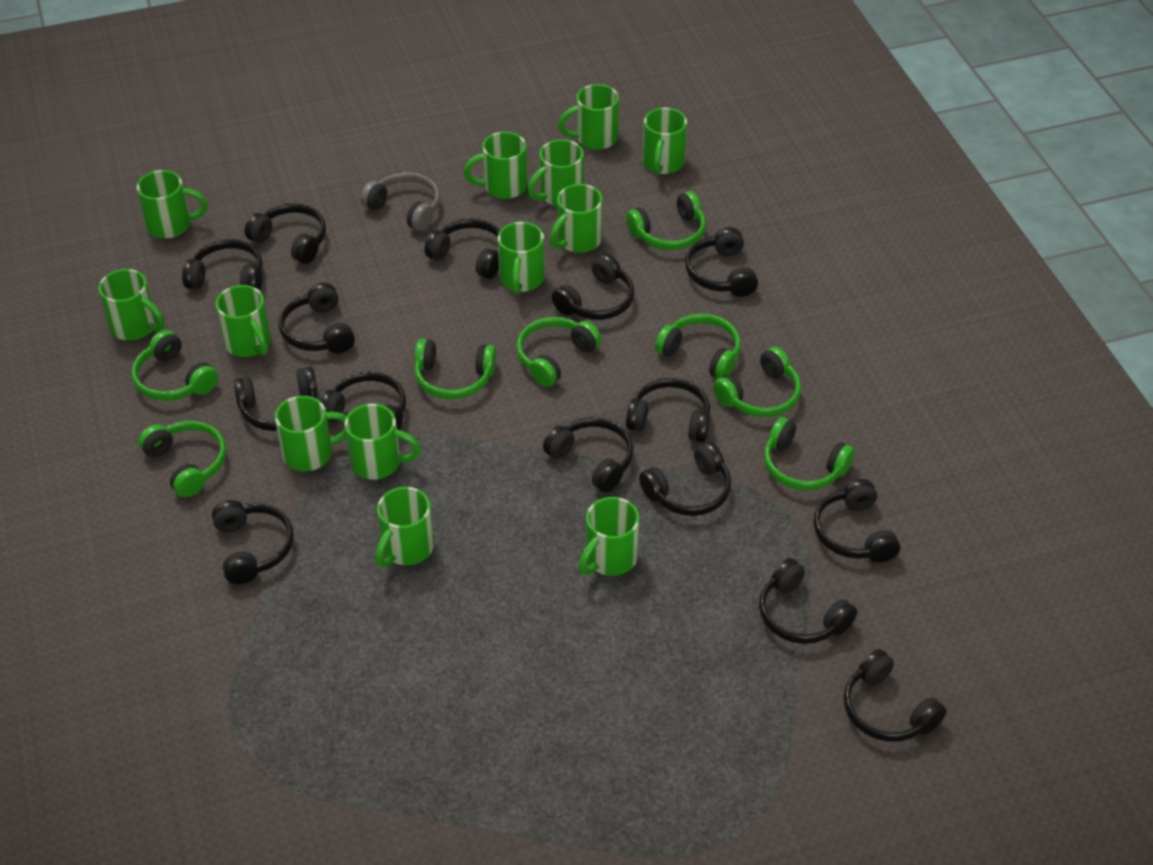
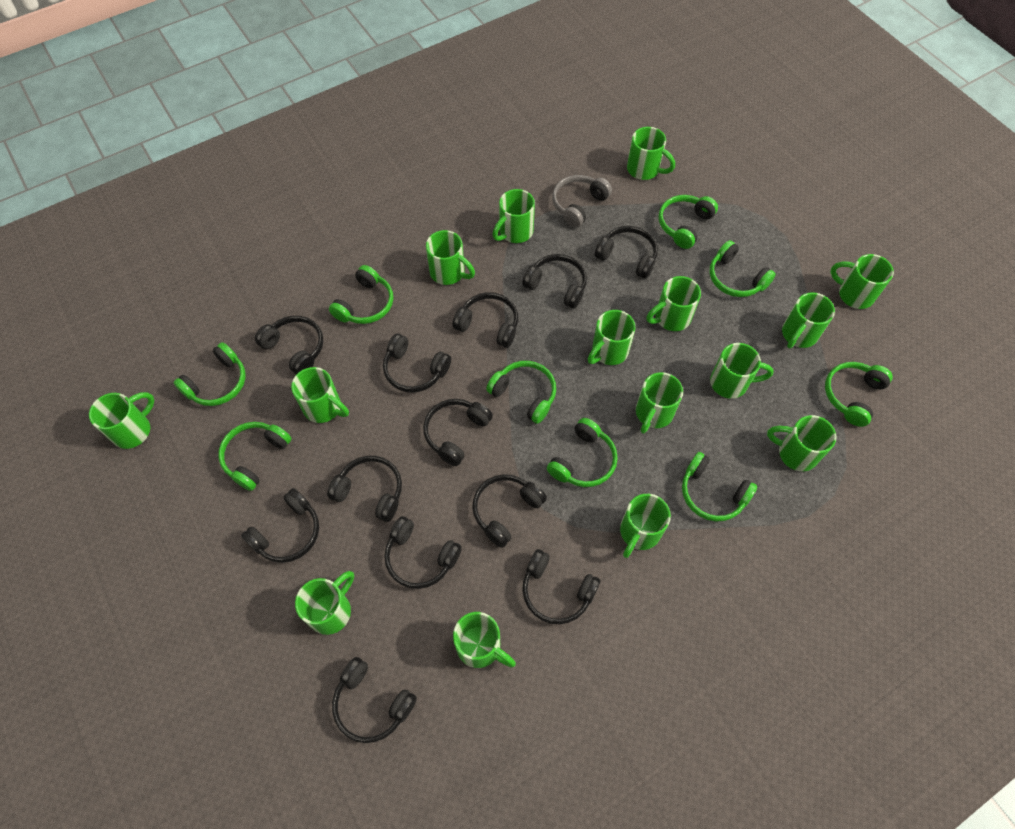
black headphones: 15 -> 12
green headphones: 8 -> 9
green mug: 13 -> 15

